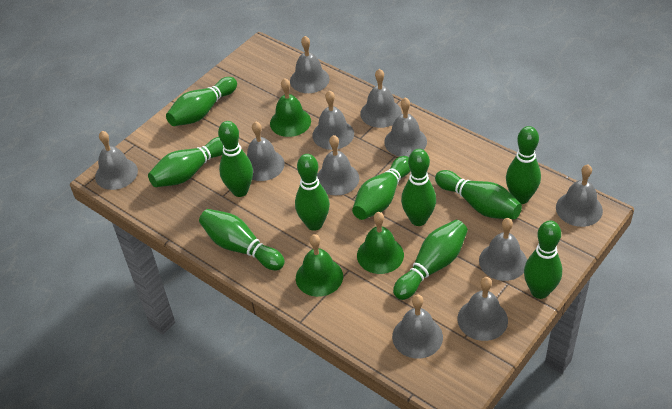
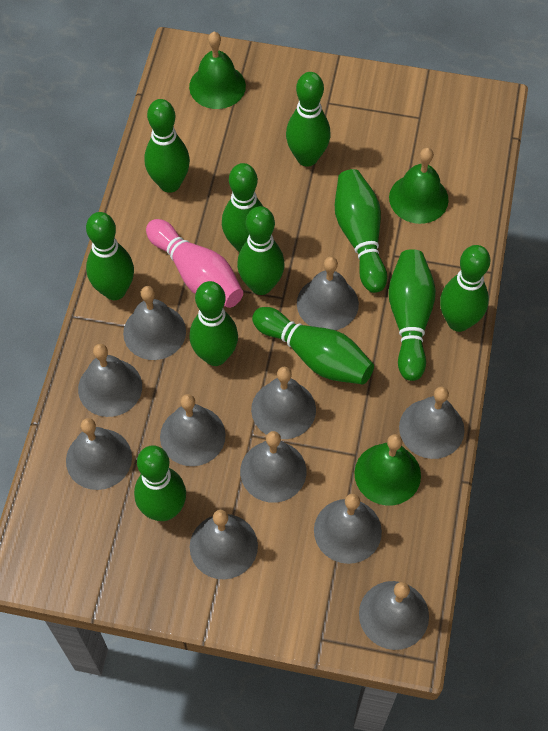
pink bowling pin: 0 -> 1

